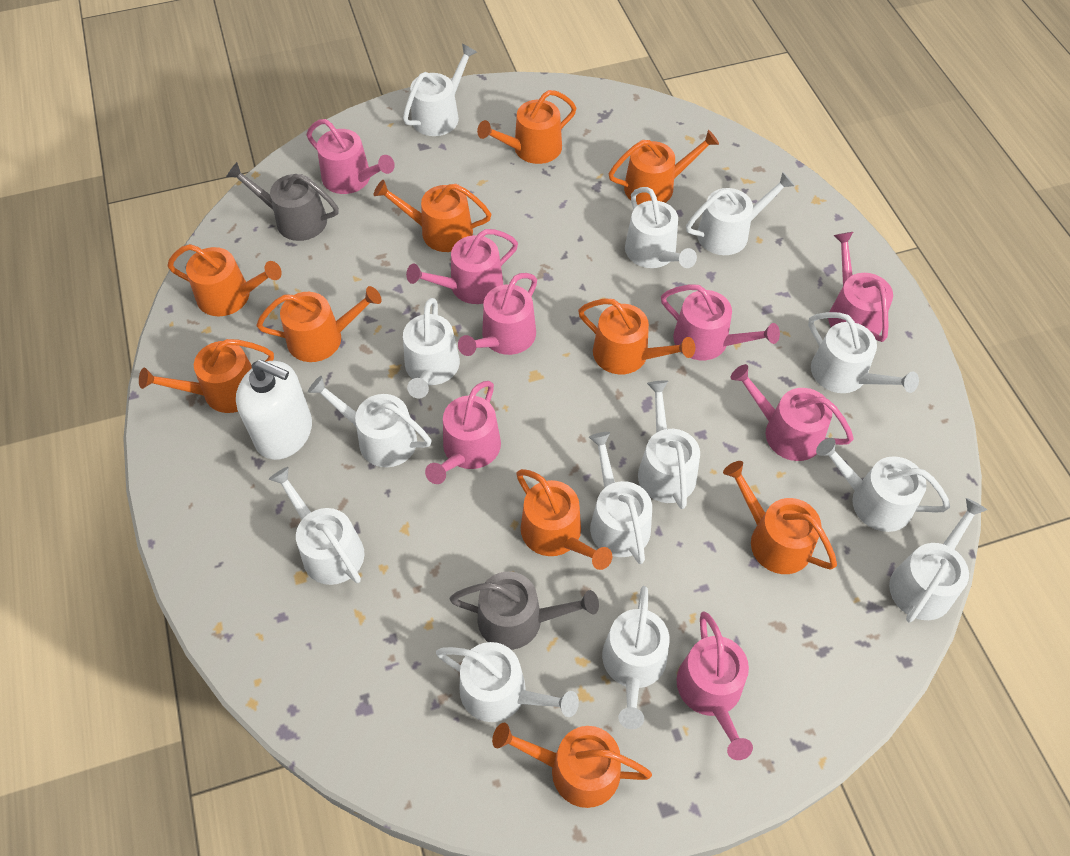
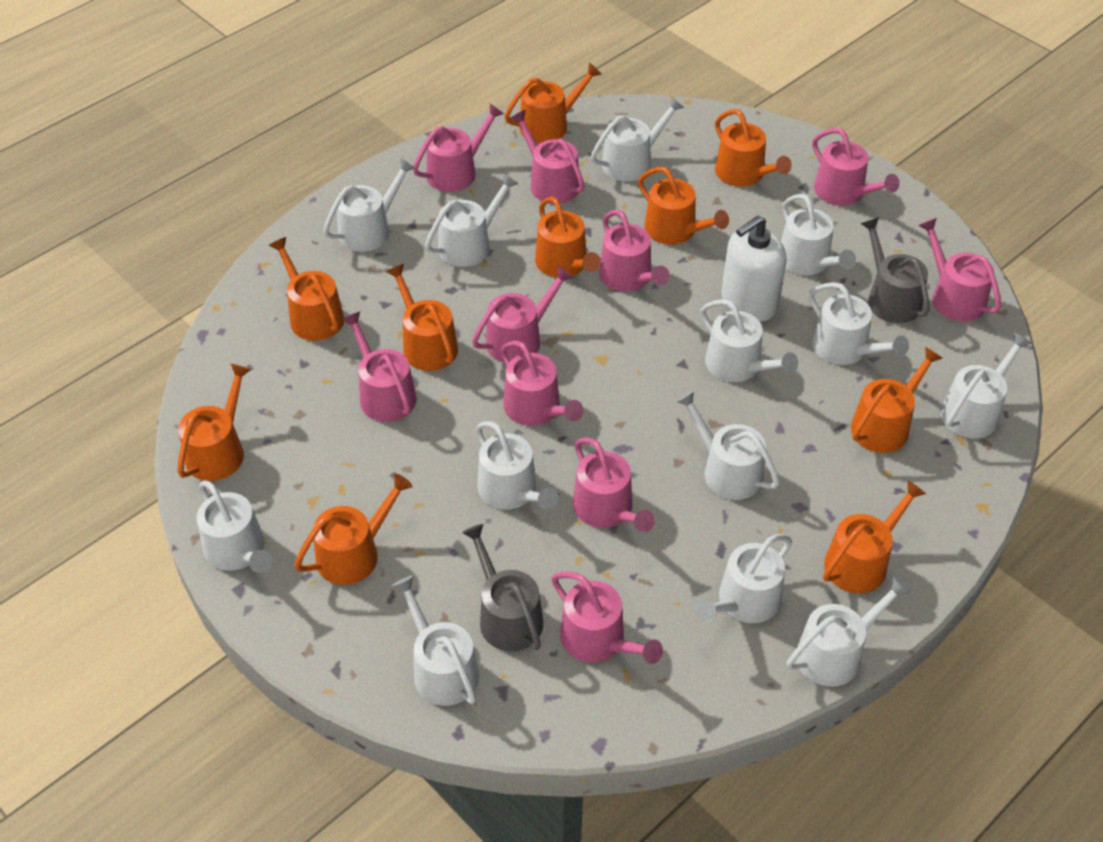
pink watering can: 8 -> 10

